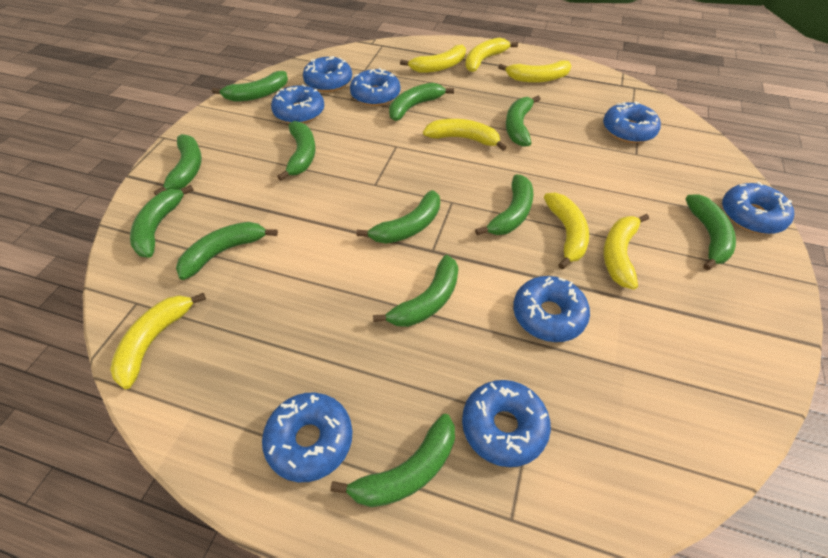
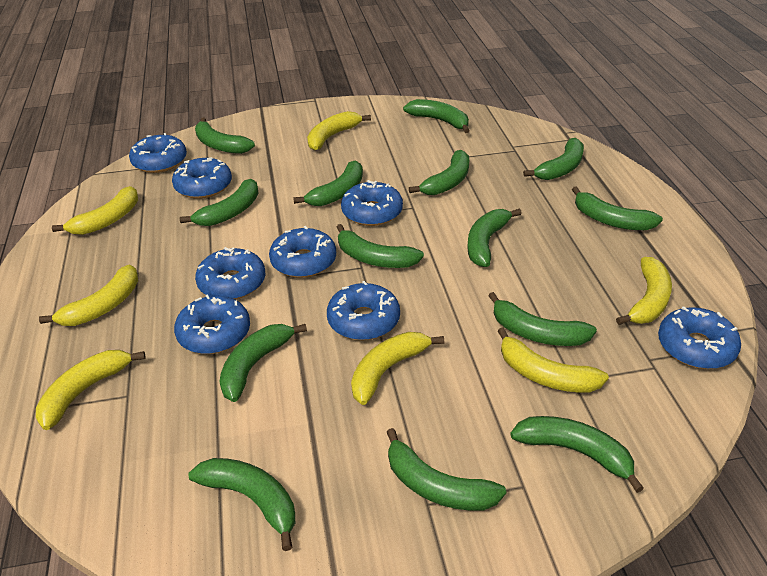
green banana: 12 -> 14

